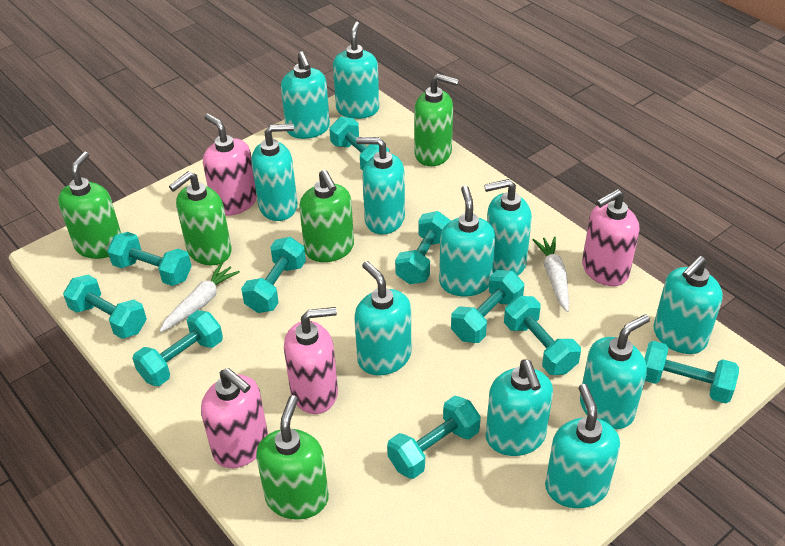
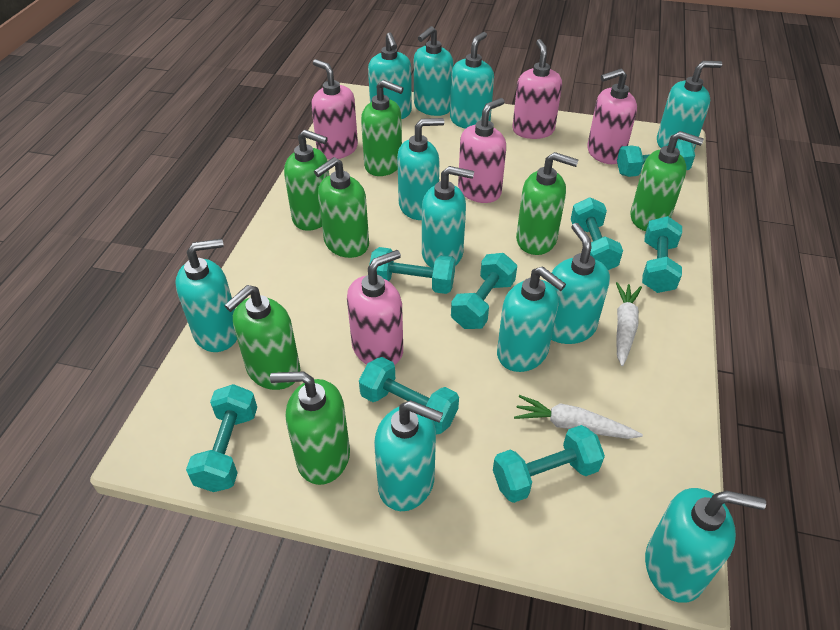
green soap dispenser: 5 -> 7
pink soap dispenser: 4 -> 5
turquoise dumbbell: 10 -> 8

